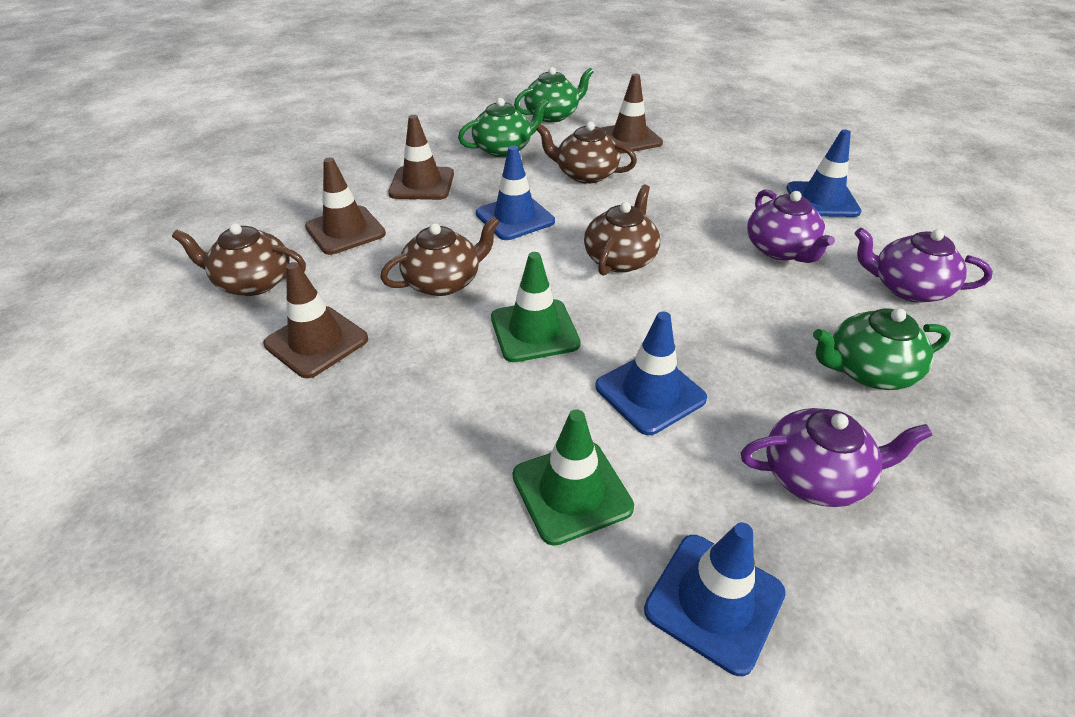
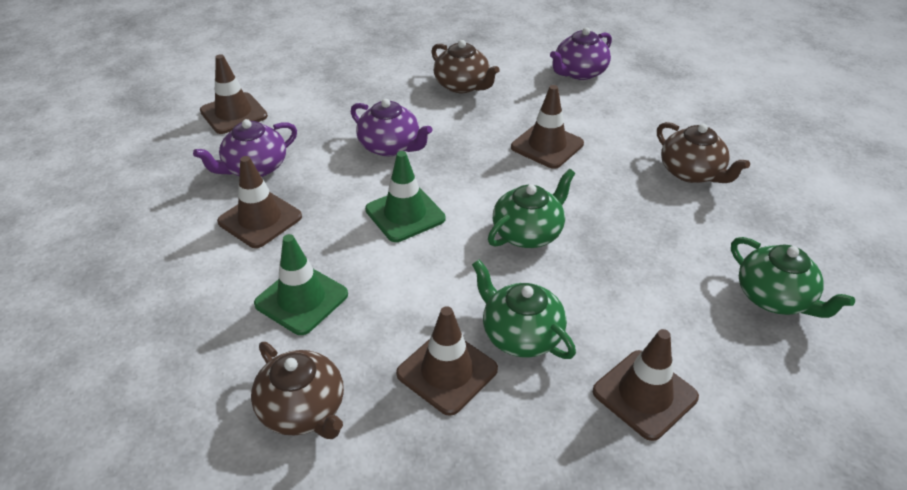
blue traffic cone: 4 -> 0
brown teapot: 4 -> 3
brown traffic cone: 4 -> 5

